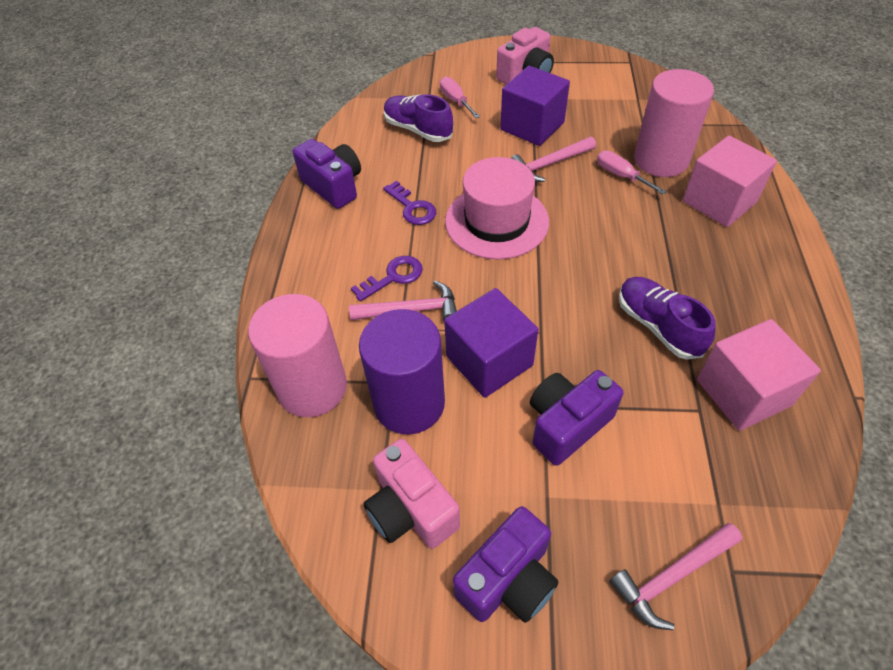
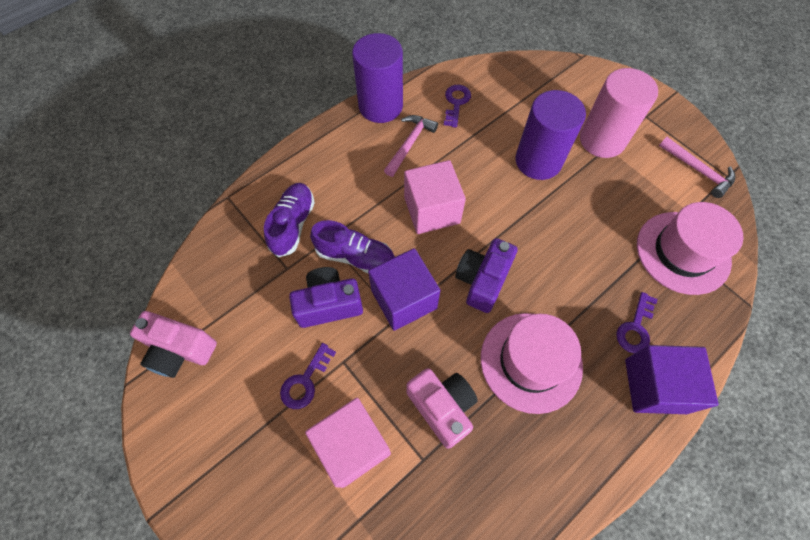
pink cylinder: 2 -> 1
pink hammer: 3 -> 2
pink hat: 1 -> 2
pink screwdriver: 2 -> 0
purple camera: 3 -> 2
purple cylinder: 1 -> 2
purple key: 2 -> 3

